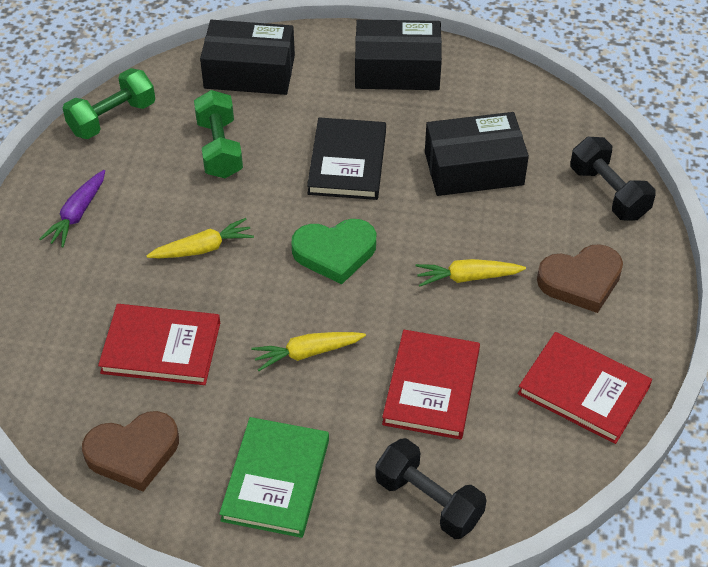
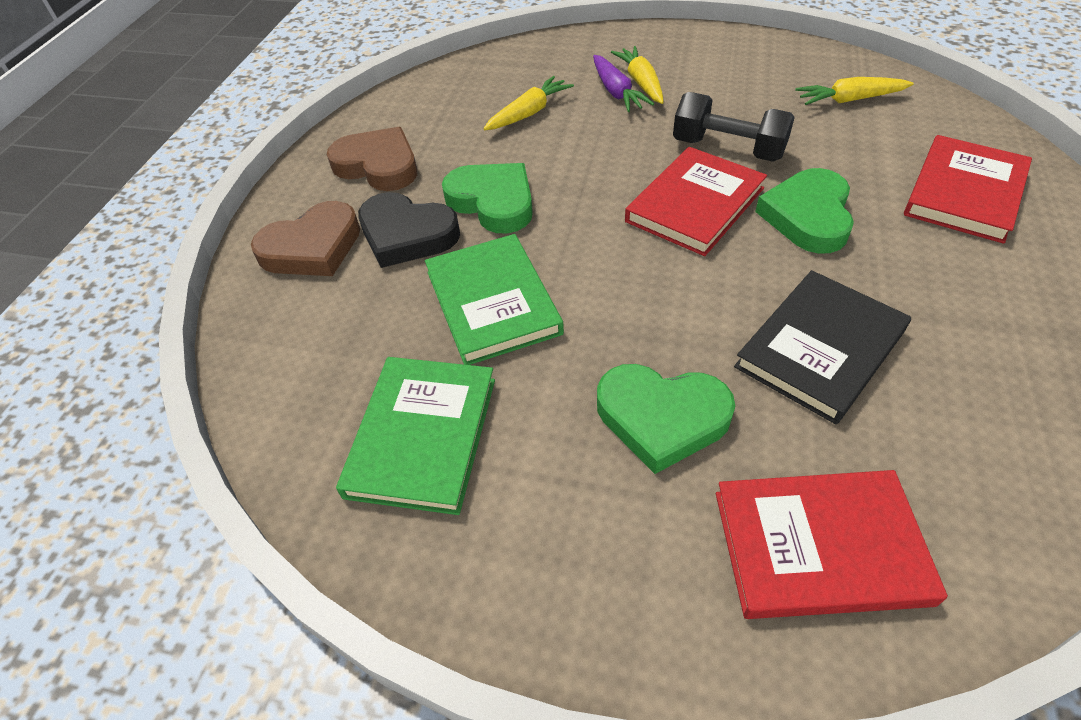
black box: 3 -> 0
black dumbbell: 2 -> 1
black heart: 0 -> 1
green book: 1 -> 2
green dumbbell: 2 -> 0
green heart: 1 -> 3

